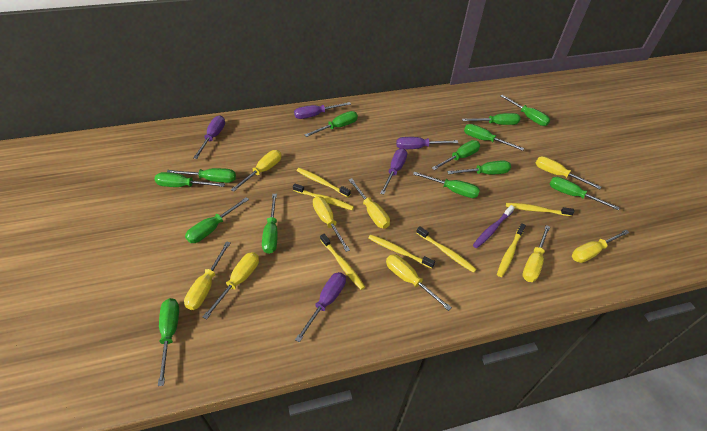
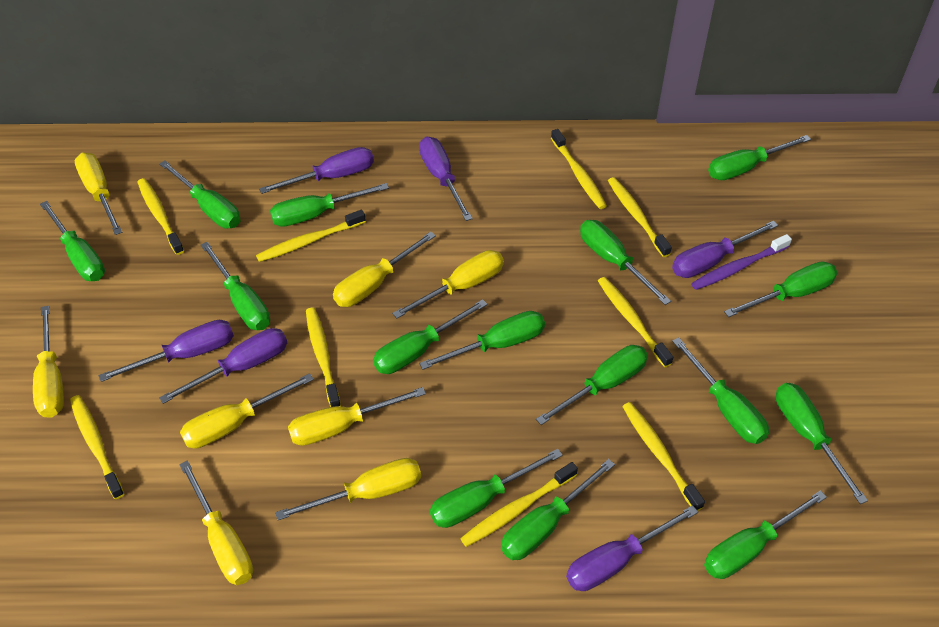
green screwdriver: 13 -> 15
purple screwdriver: 5 -> 6
yellow screwdriver: 9 -> 8
yellow toothbrush: 7 -> 9

